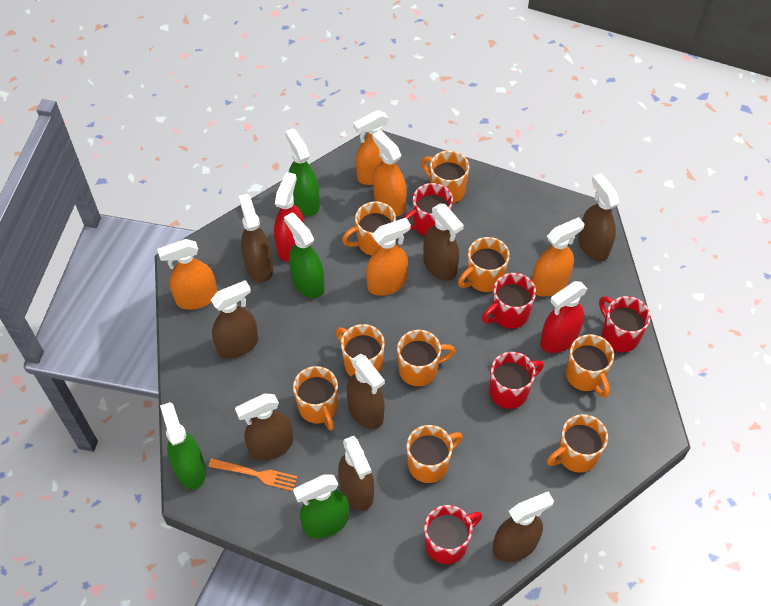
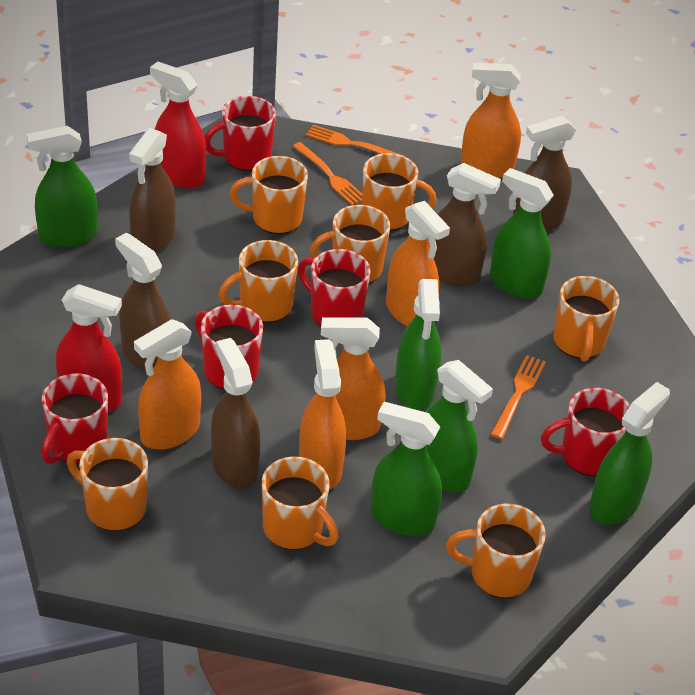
brown spray bottle: 8 -> 5
green spray bottle: 4 -> 6
orange fork: 1 -> 3
orange mug: 9 -> 8

